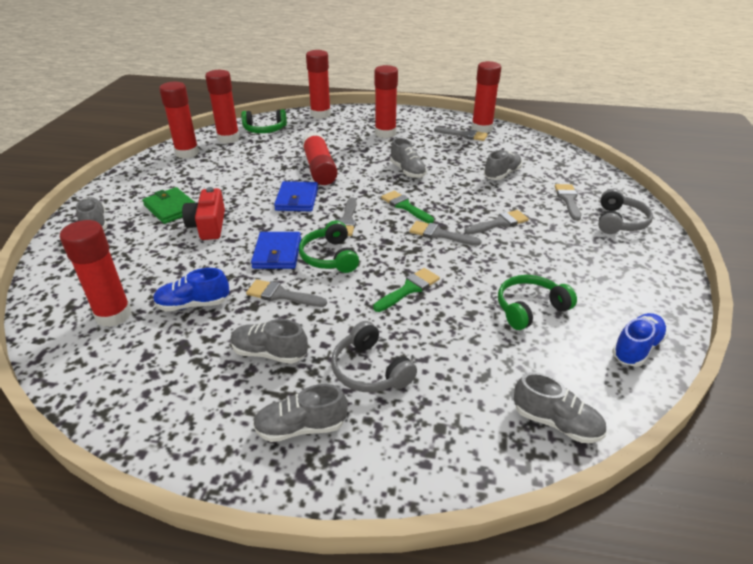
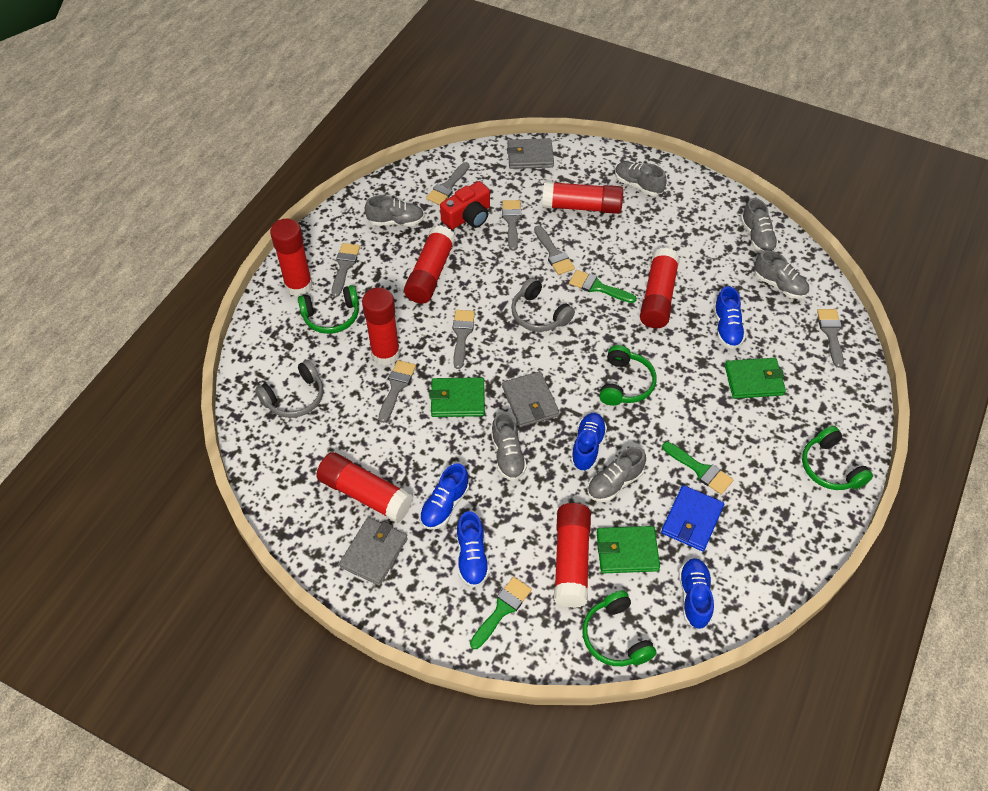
blue shoe: 2 -> 5
blue wallet: 2 -> 1
green brush: 2 -> 3
green headphones: 3 -> 4
green wallet: 1 -> 3
grey brush: 6 -> 7
grey wallet: 0 -> 3

